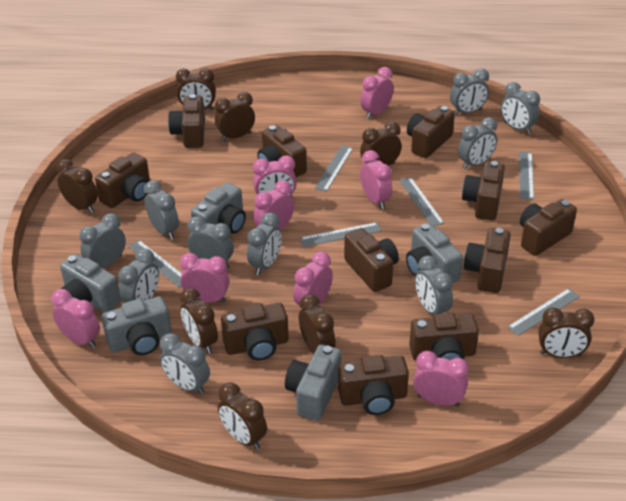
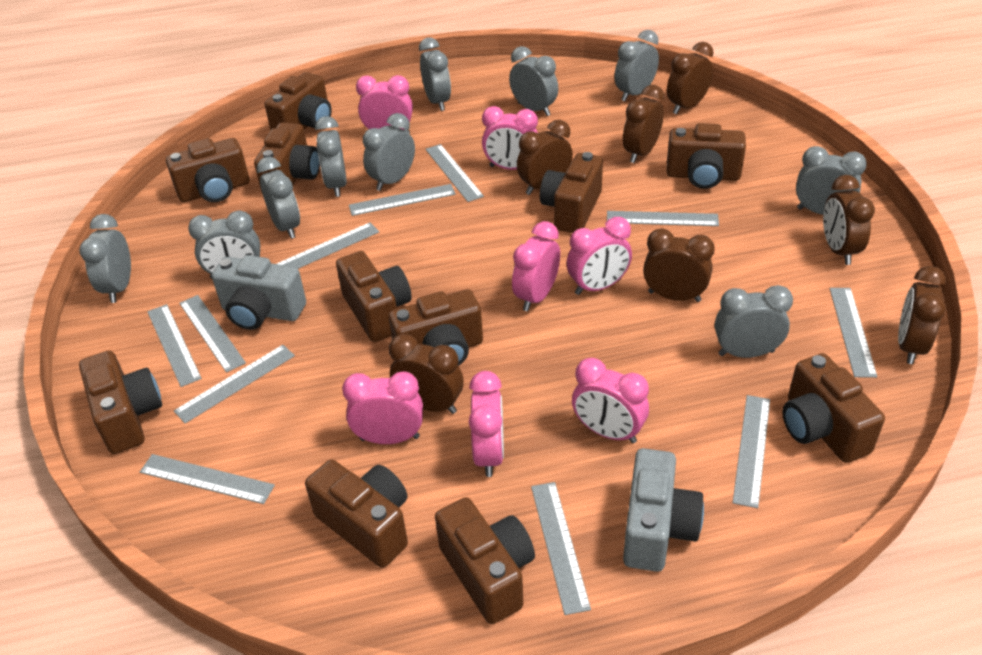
brown clock: 8 -> 7
grey camera: 5 -> 2
grey ruler: 6 -> 11
pink clock: 8 -> 7

